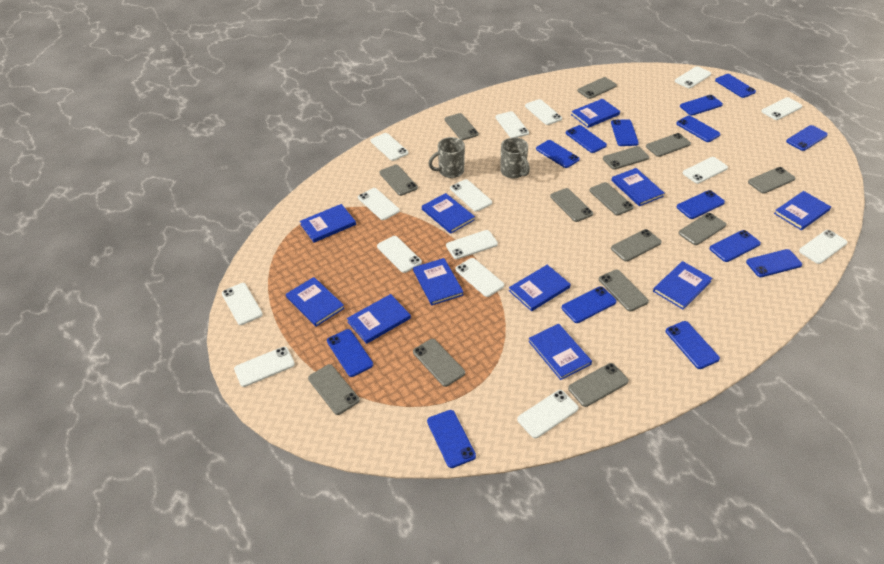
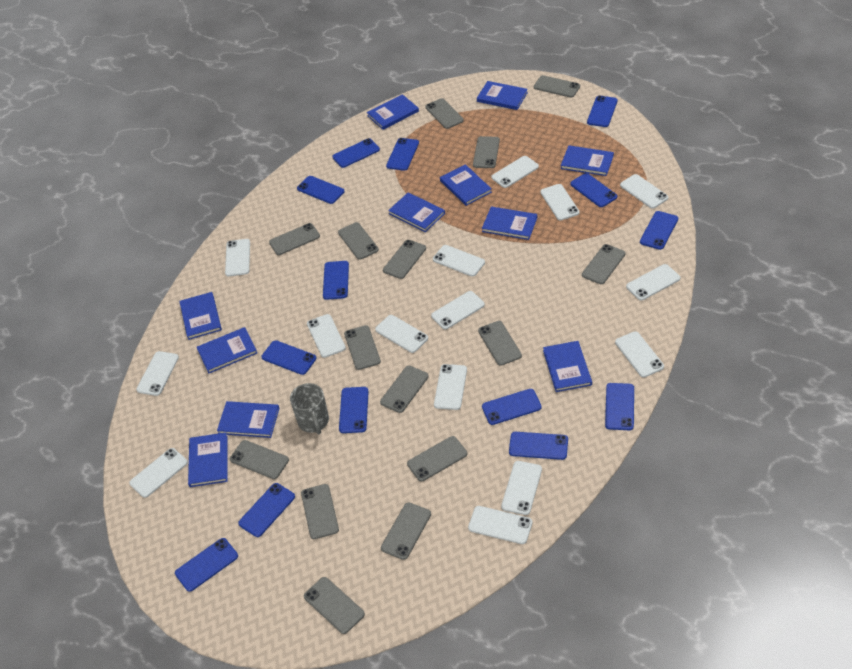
grey mug: 2 -> 1
grey phone: 14 -> 15

